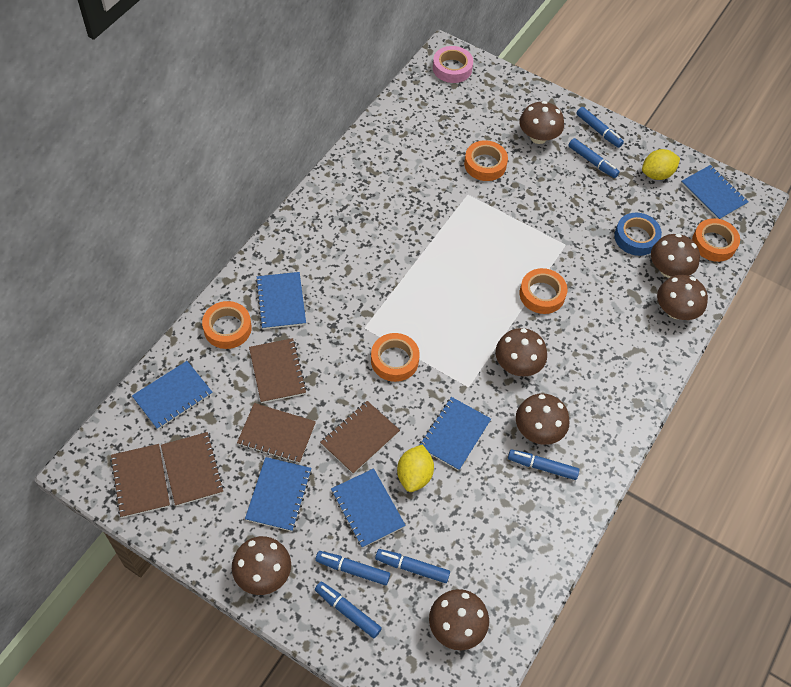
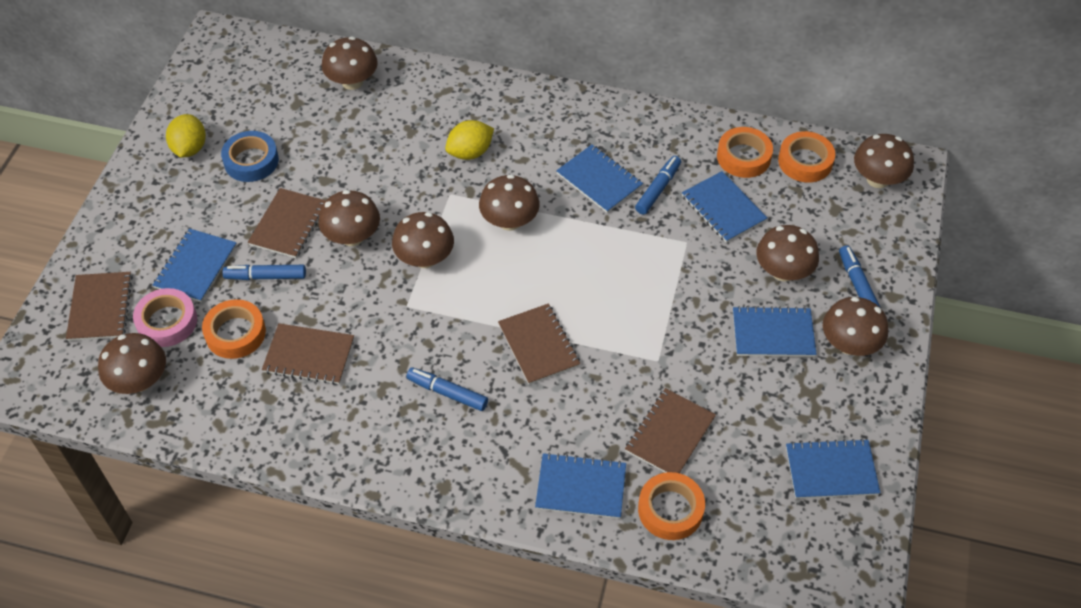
blue marker: 6 -> 4
brown mushroom: 7 -> 8
orange tape: 5 -> 4

